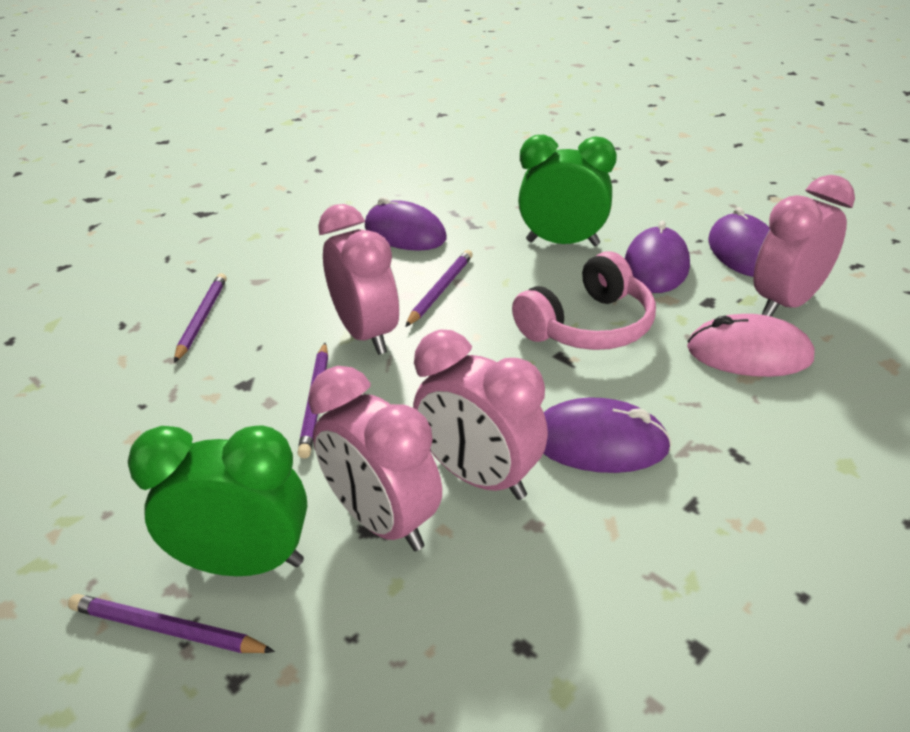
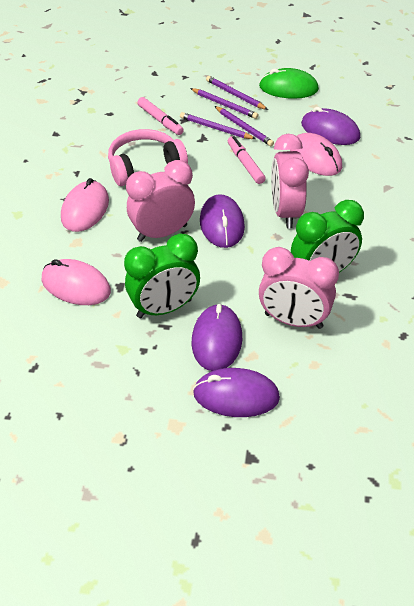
green mouse: 0 -> 1
pink clock: 4 -> 3
pink marker: 0 -> 2
pink mouse: 1 -> 3

